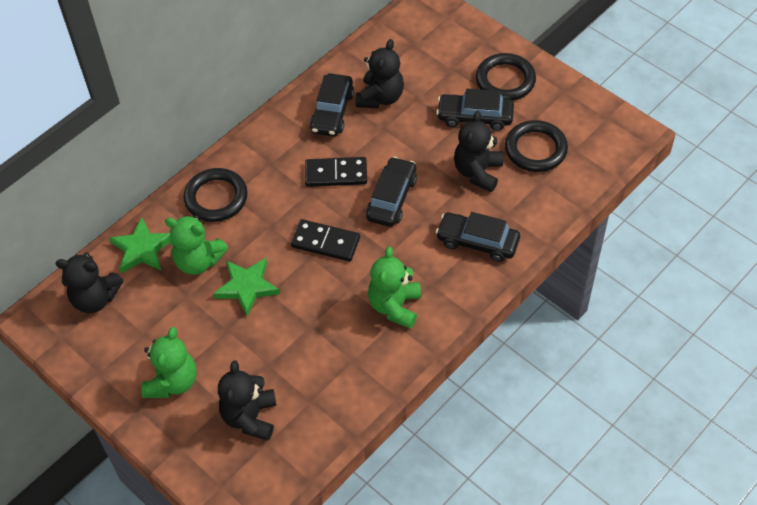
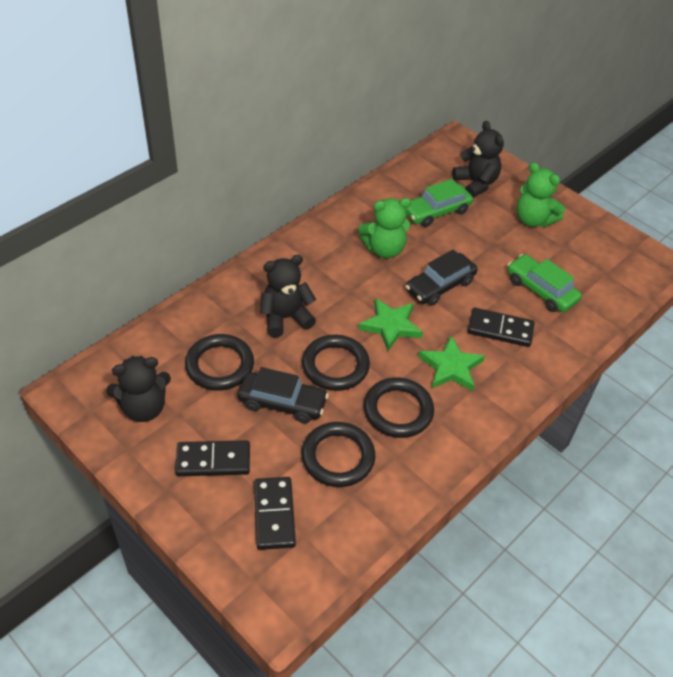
black car: 4 -> 2
black domino: 2 -> 3
black ring: 3 -> 4
black teddy bear: 4 -> 3
green car: 0 -> 2
green teddy bear: 3 -> 2

